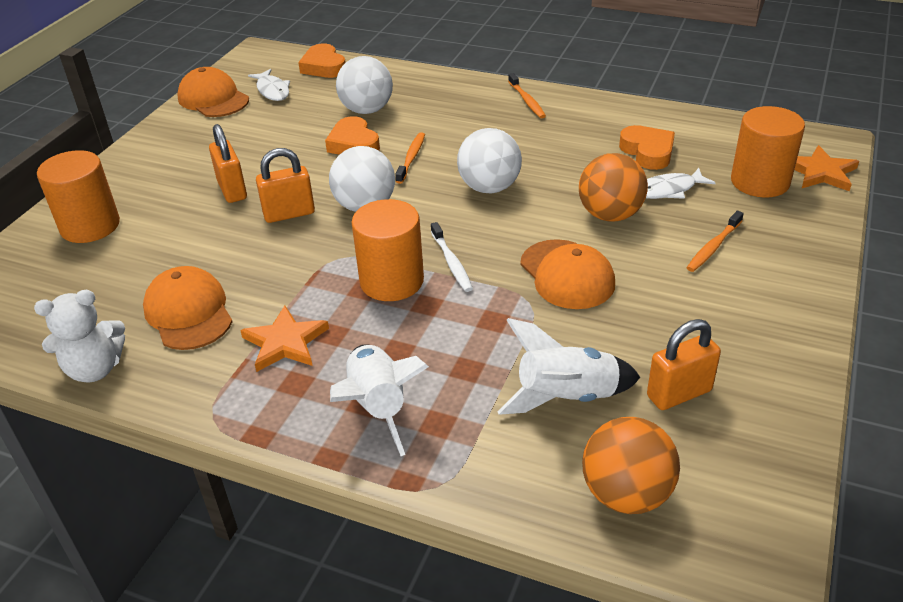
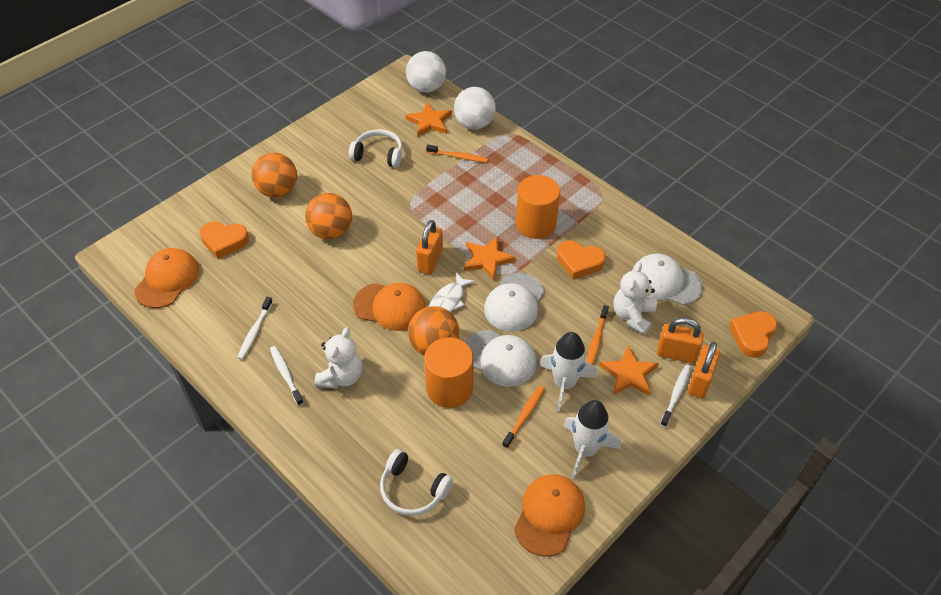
orange ball: 2 -> 3
orange cylinder: 3 -> 2
orange star: 2 -> 3
white ball: 3 -> 2
white cap: 0 -> 3
white fish: 2 -> 1
white headphones: 0 -> 2
white teddy bear: 1 -> 2
white toothbrush: 1 -> 3

